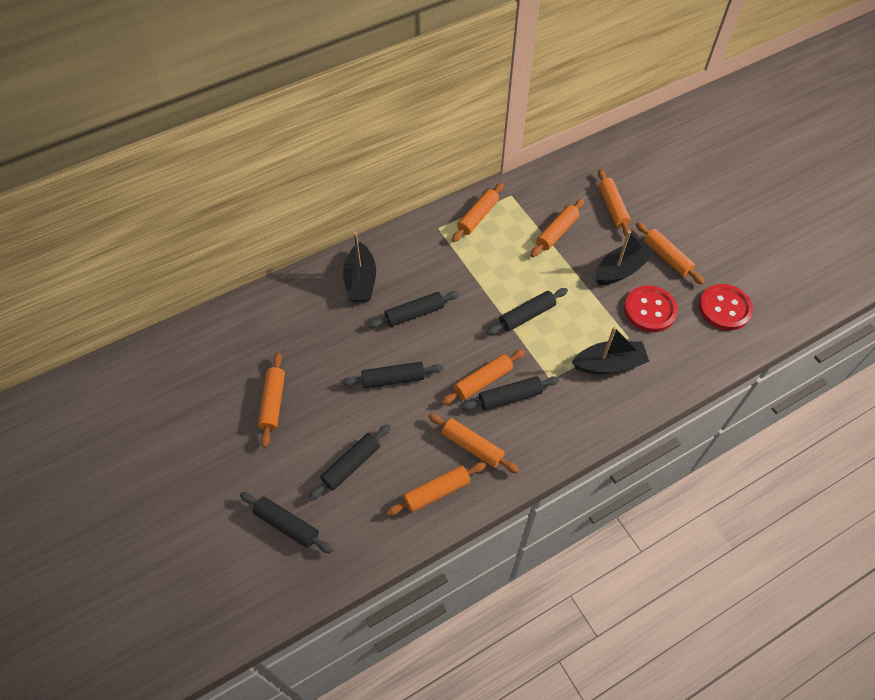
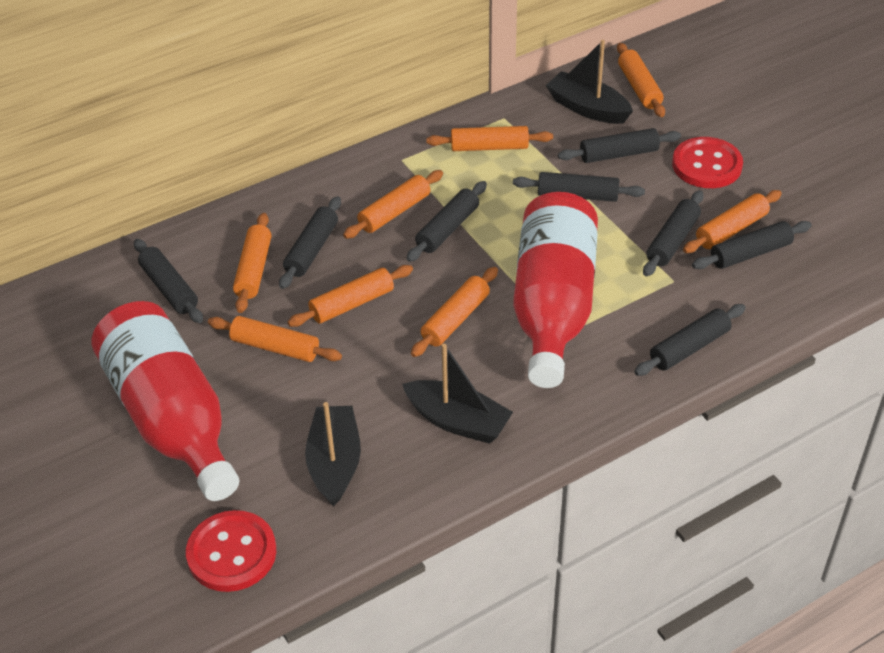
black rolling pin: 6 -> 8
red bottle: 0 -> 2

